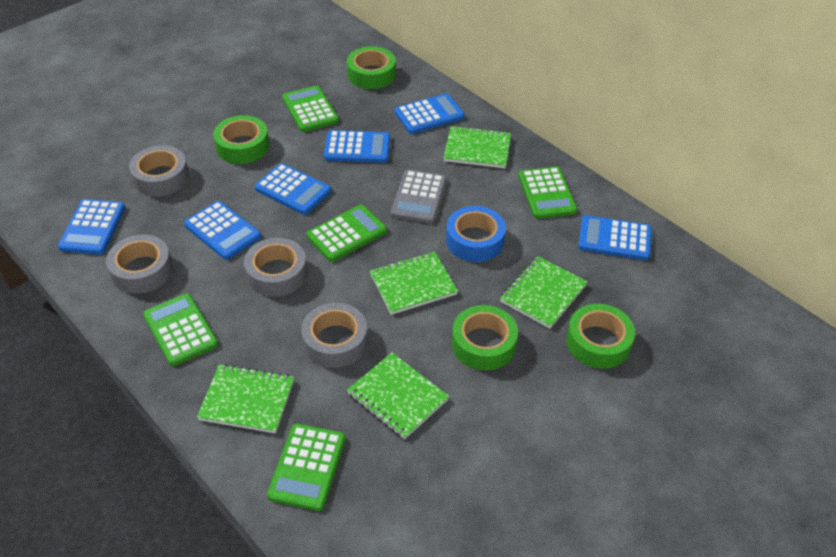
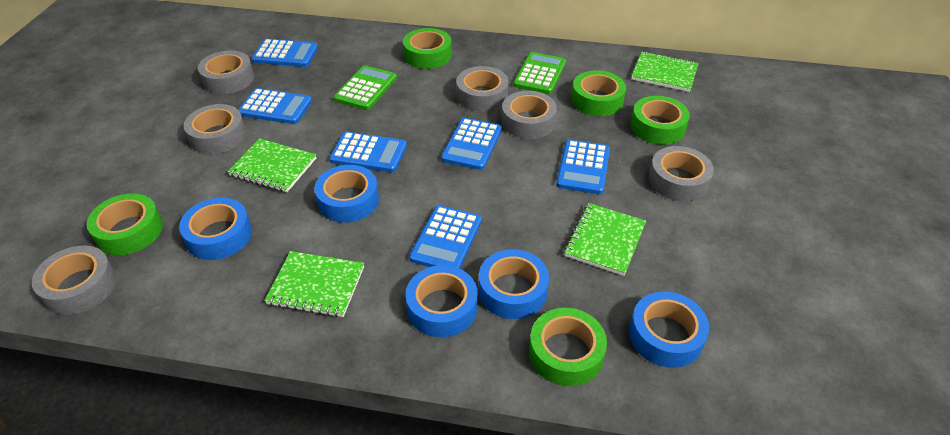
blue tape: 1 -> 5
green calculator: 5 -> 2
green notebook: 5 -> 4
green tape: 4 -> 5
grey calculator: 1 -> 0
grey tape: 4 -> 6

